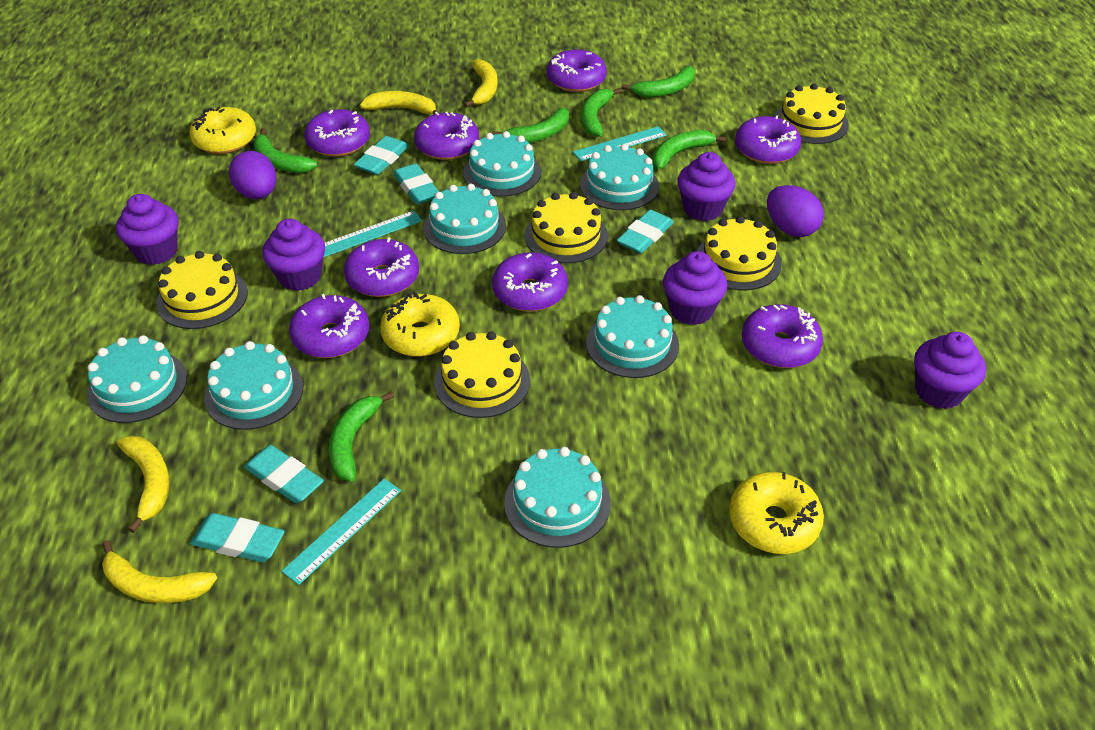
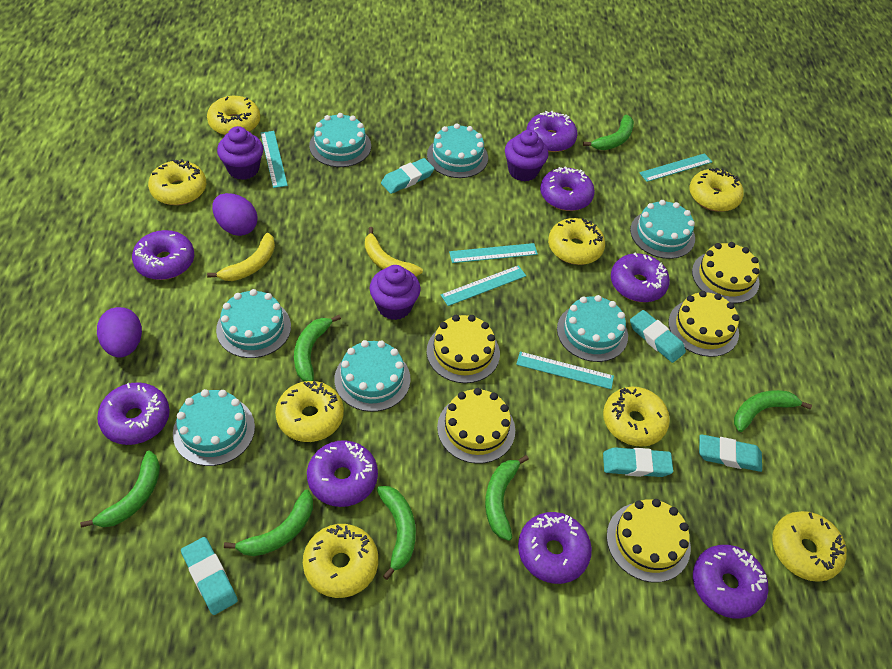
green banana: 6 -> 7
purple cupcake: 5 -> 3
turquoise ruler: 3 -> 5
yellow banana: 4 -> 2
yellow donut: 3 -> 8

